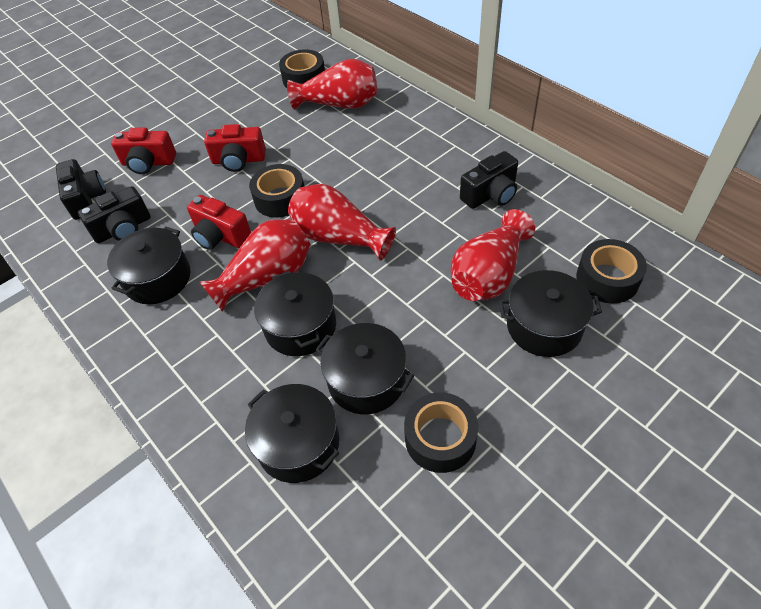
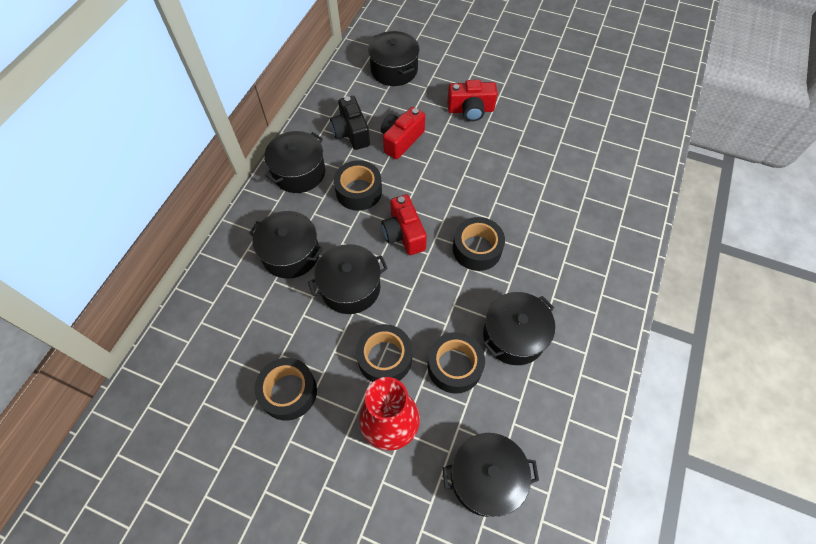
black camera: 3 -> 1
black pot: 5 -> 6
black tape: 4 -> 5
red vase: 4 -> 1

